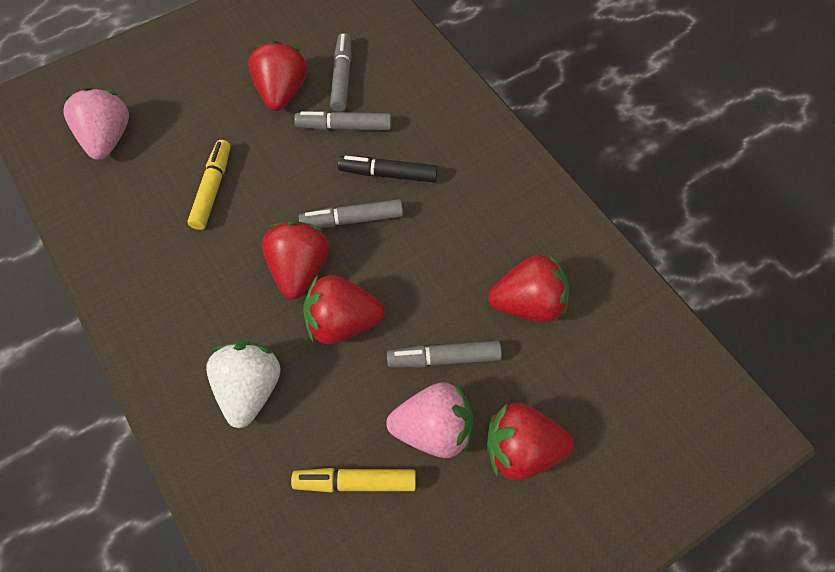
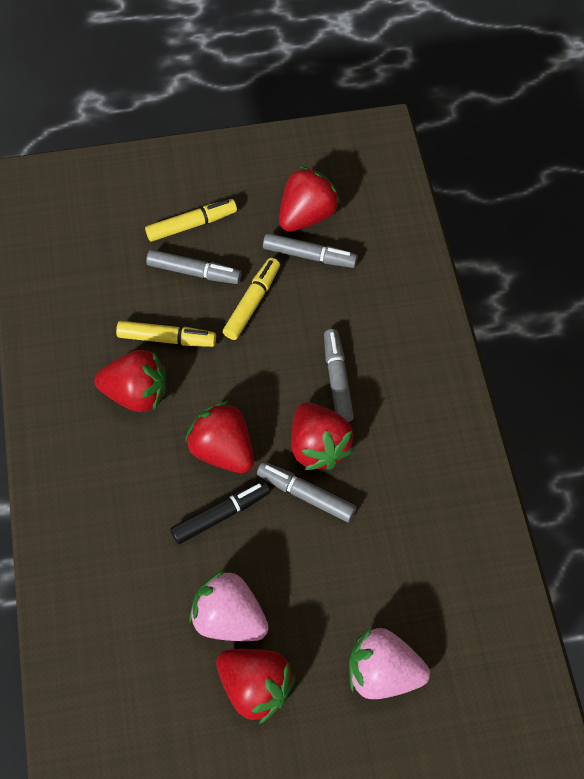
white strawberry: 1 -> 0
yellow marker: 2 -> 3

